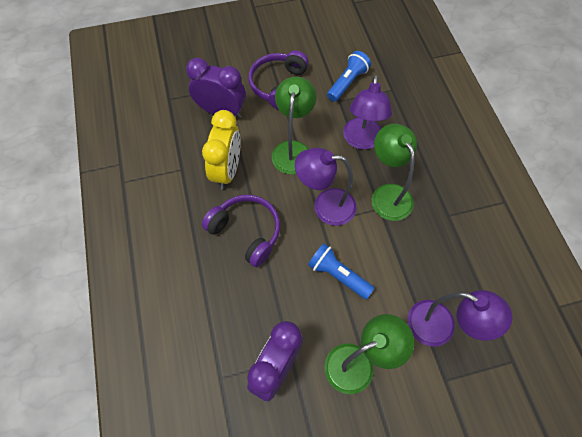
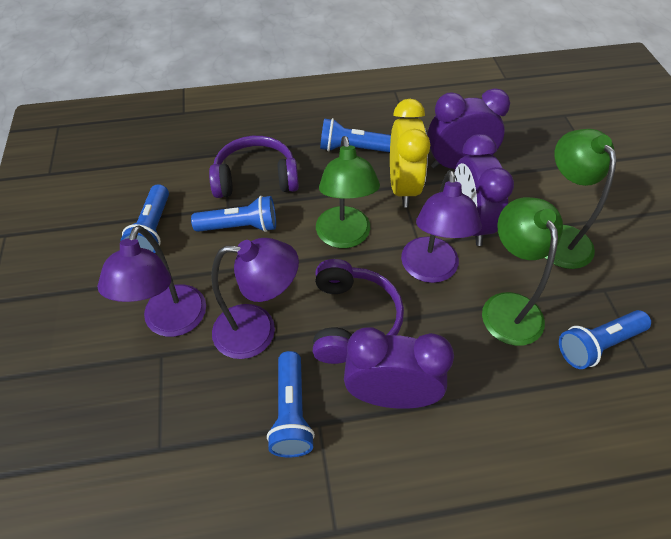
blue flashlight: 2 -> 5
purple clock: 2 -> 3

